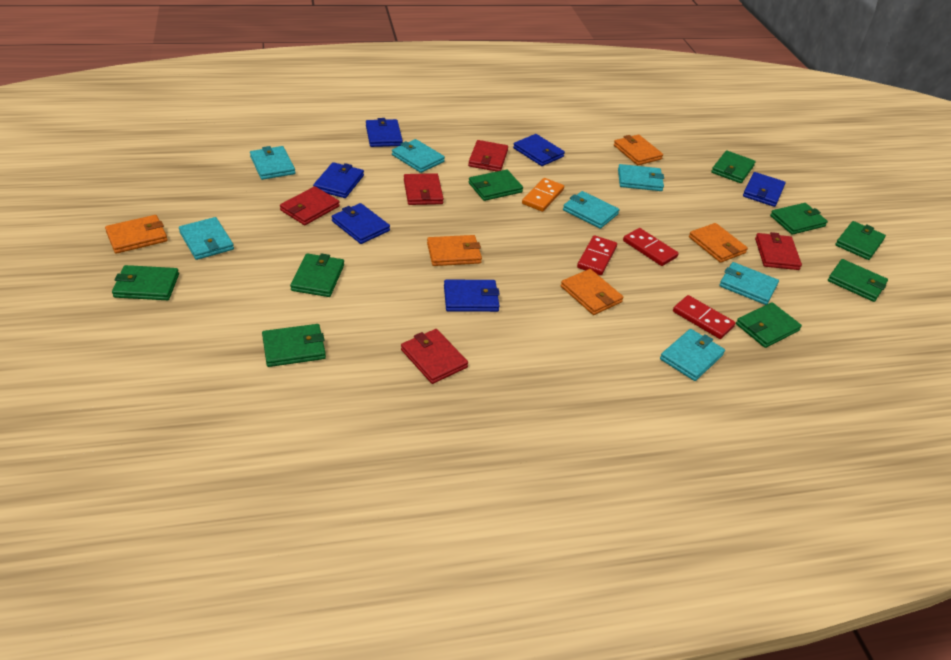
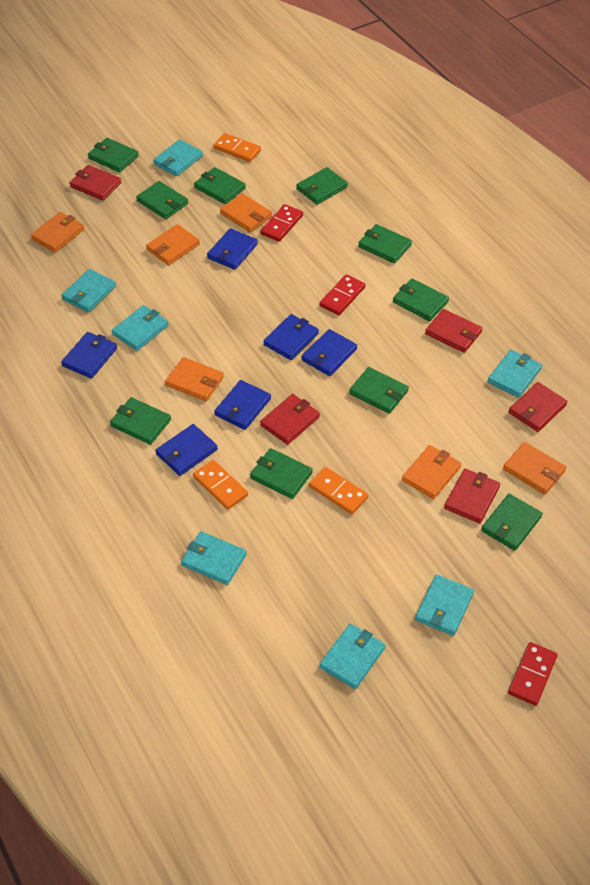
green wallet: 9 -> 10
orange domino: 1 -> 3
orange wallet: 5 -> 6

